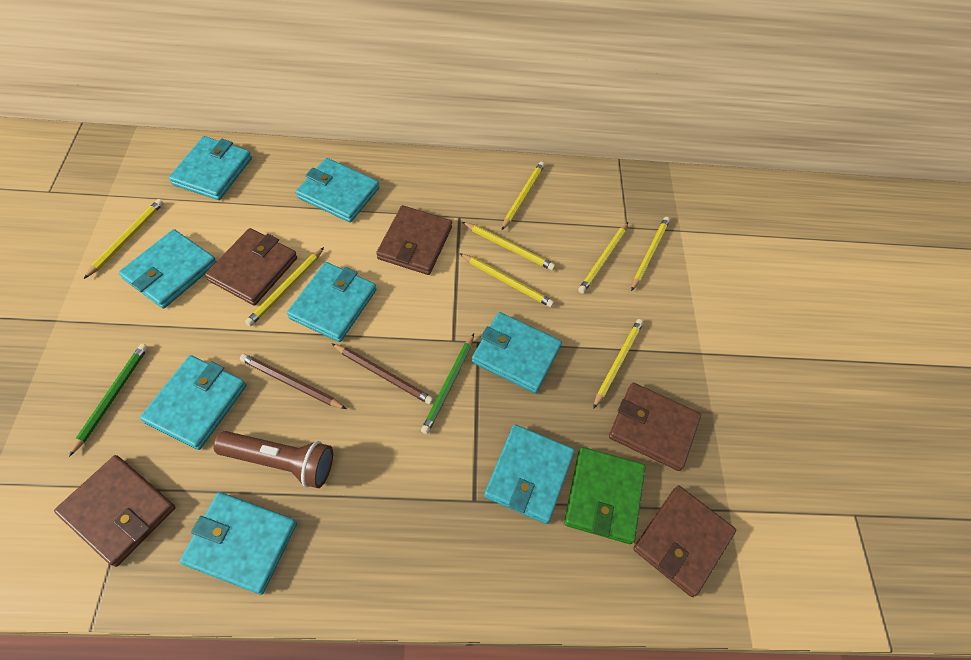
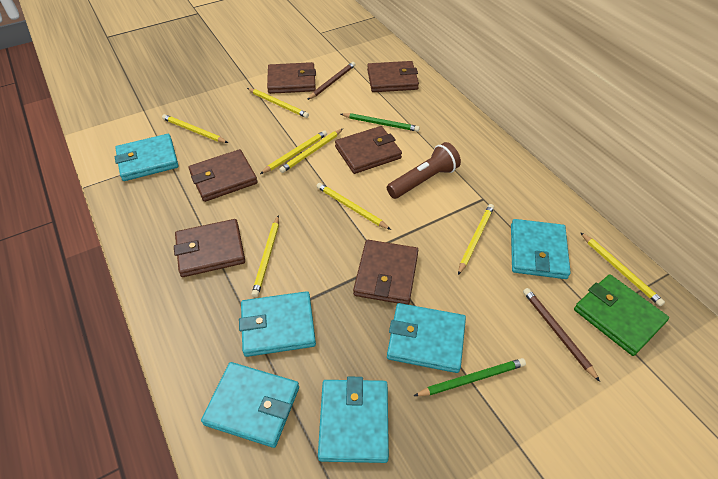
brown wallet: 5 -> 6
turquoise wallet: 8 -> 6

